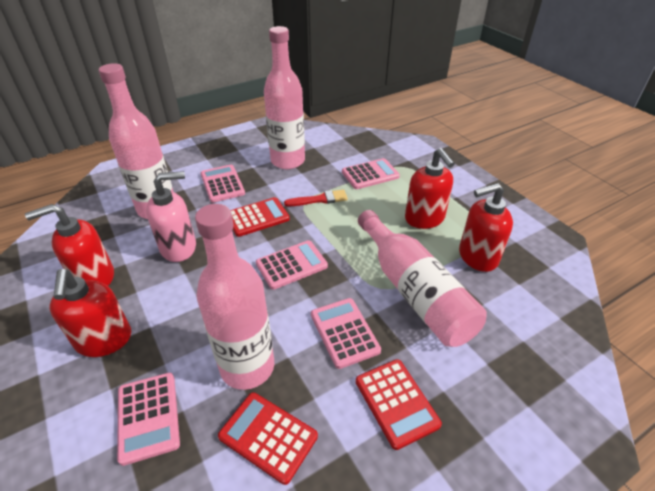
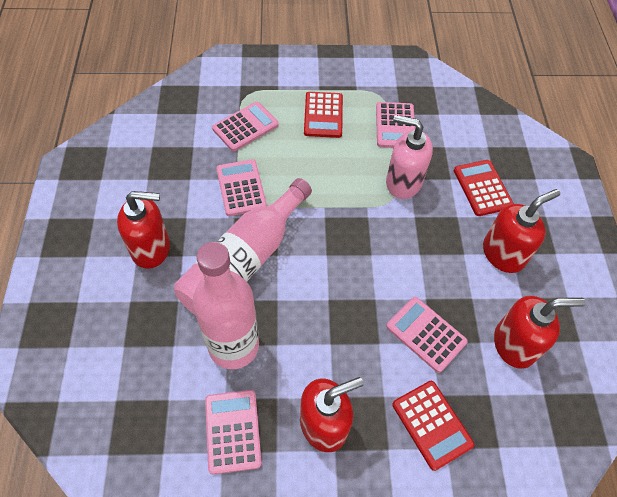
pink bottle: 4 -> 2
red brush: 1 -> 0

